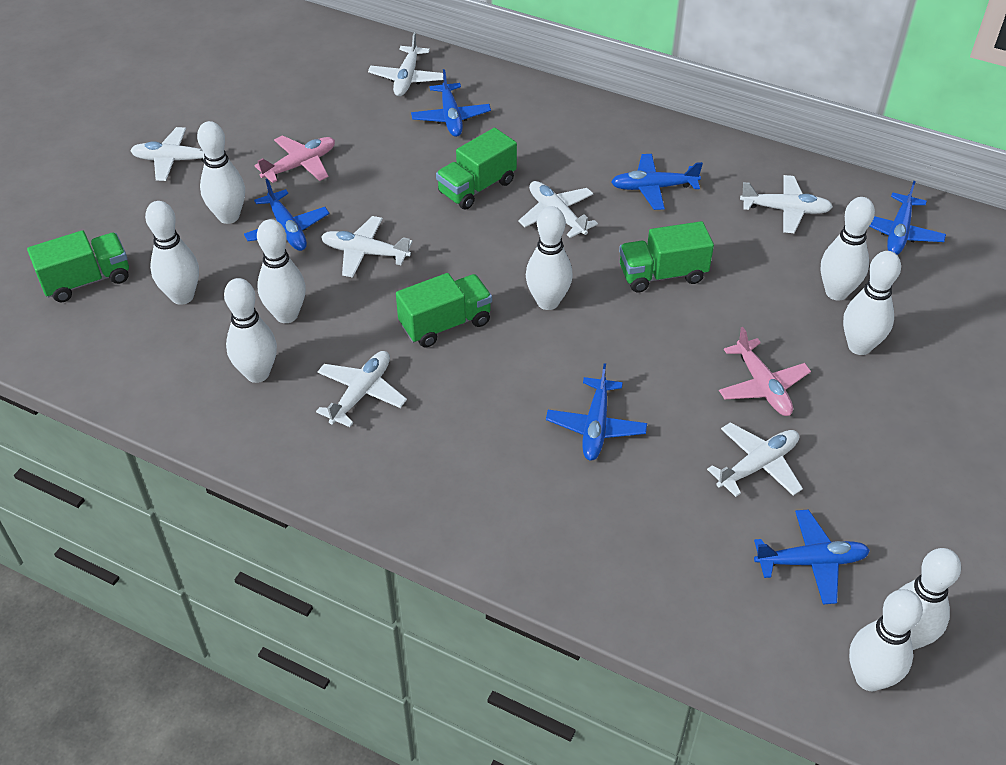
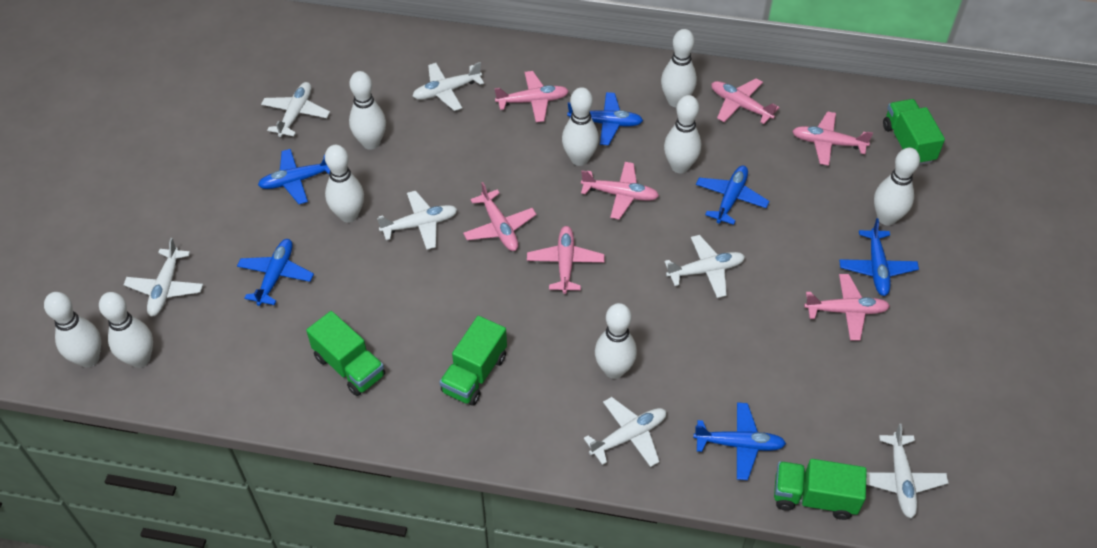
pink plane: 2 -> 7

